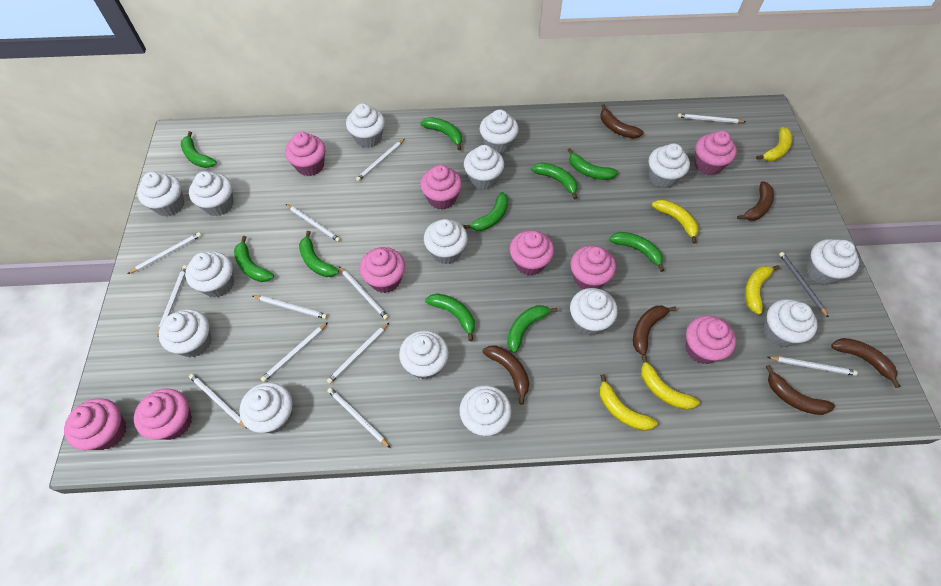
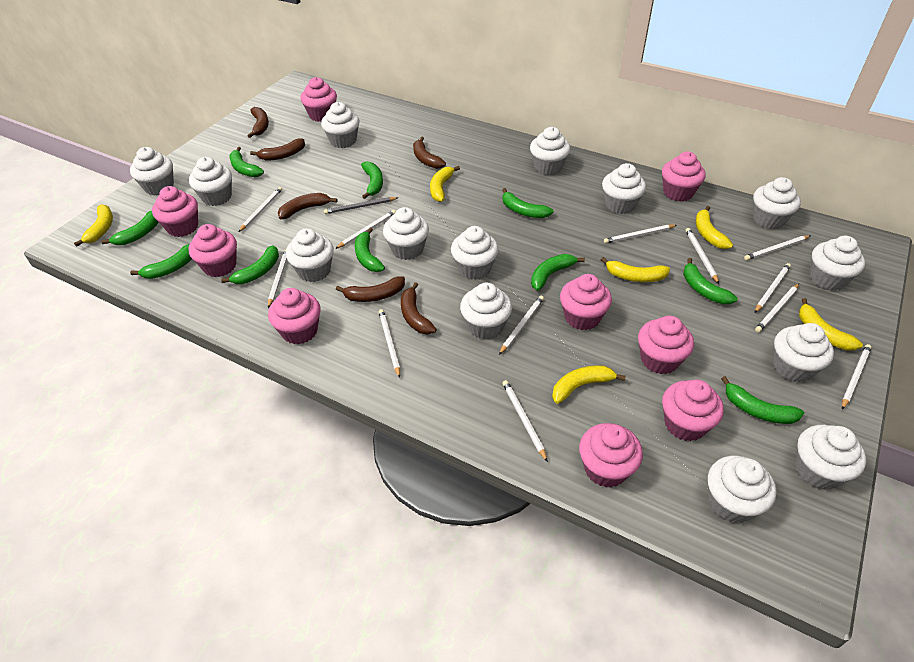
white cupcake: 15 -> 14
yellow banana: 5 -> 6

